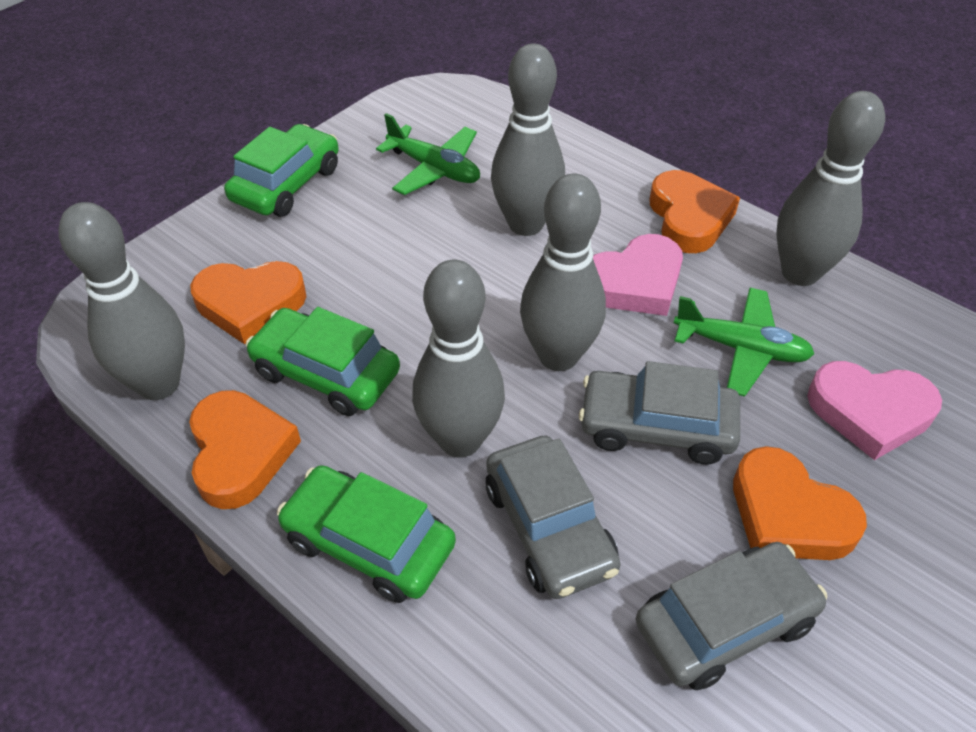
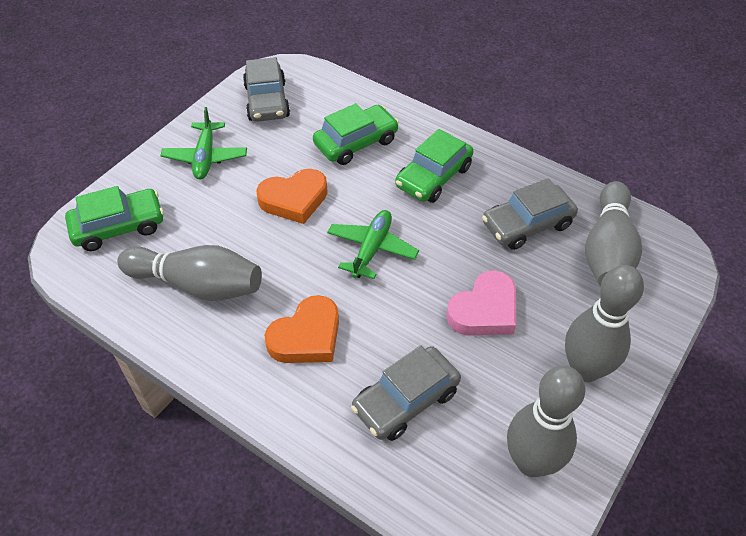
grey bowling pin: 5 -> 4
orange heart: 4 -> 2
pink heart: 2 -> 1

